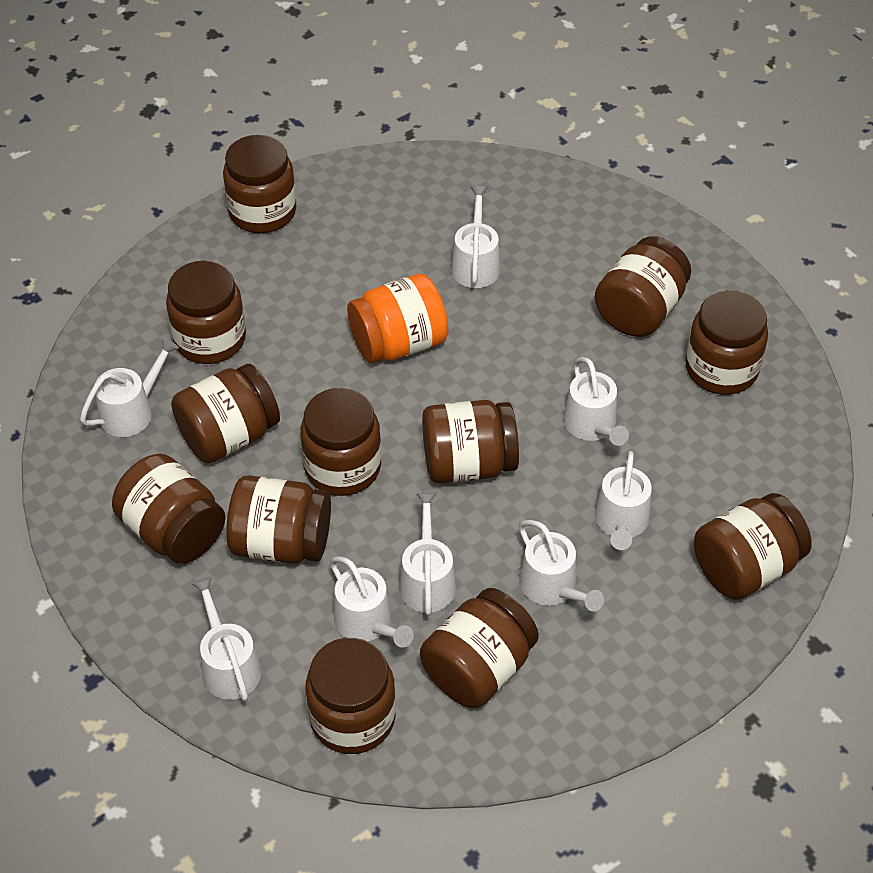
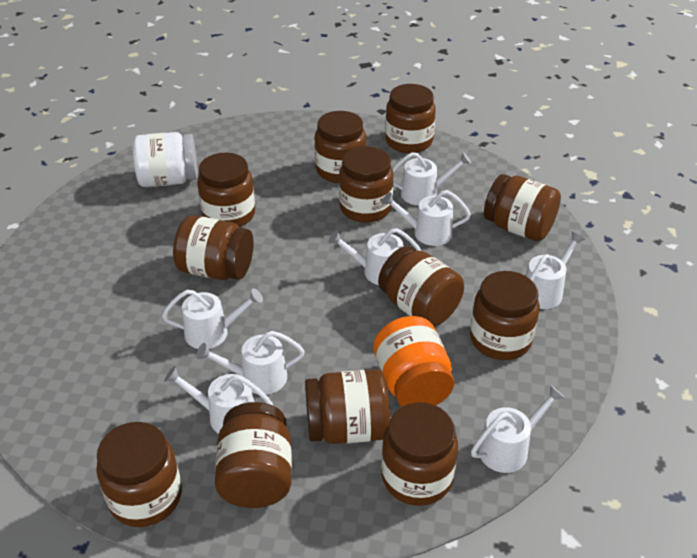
white jar: 0 -> 1

